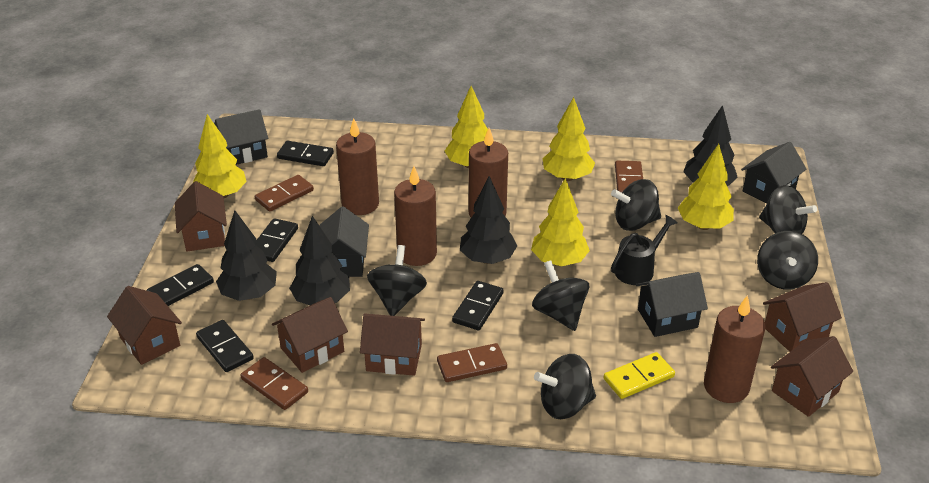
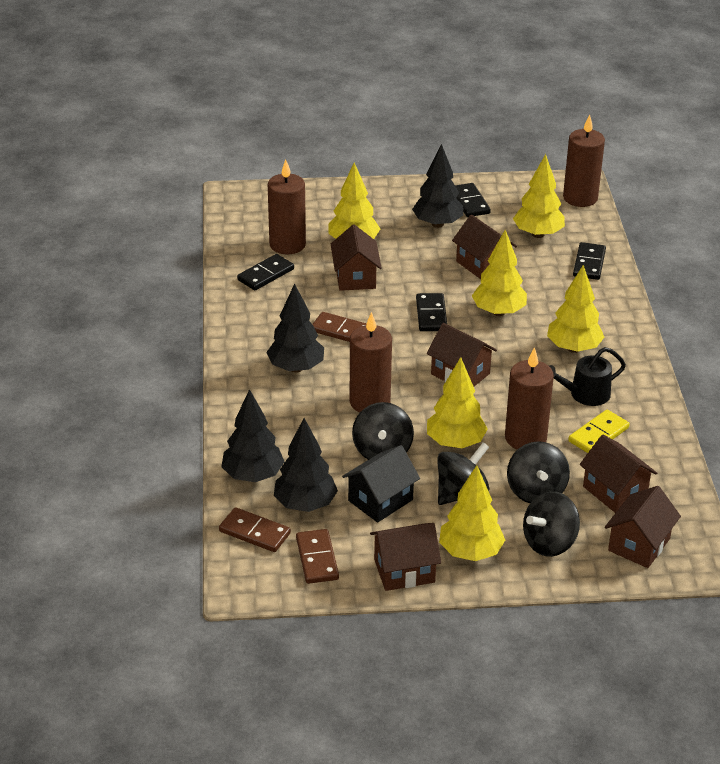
black domino: 5 -> 4
black house: 4 -> 1
black spinning top: 6 -> 4
brown domino: 4 -> 3
yellow tree: 5 -> 6

